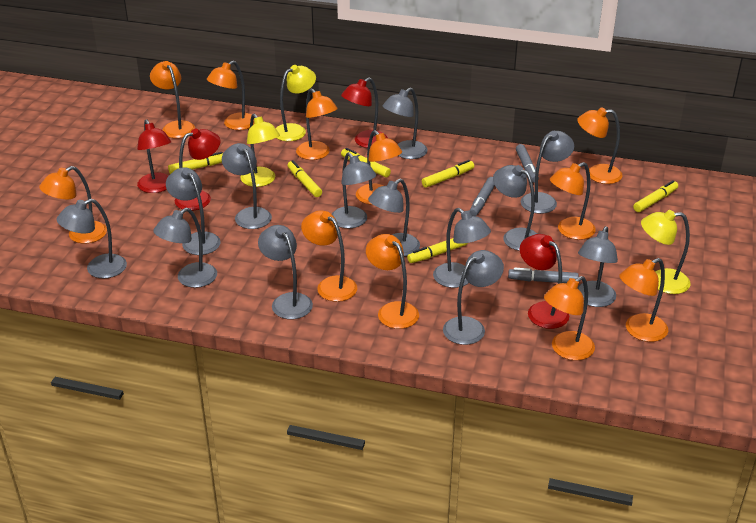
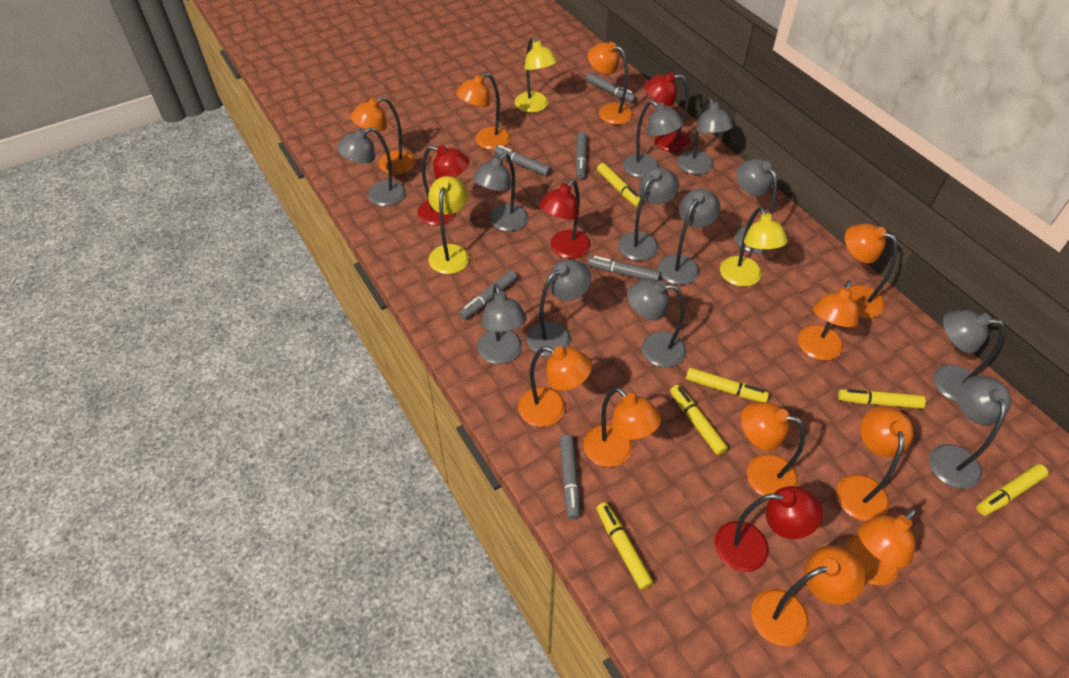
grey lamp: 13 -> 12
grey marker: 3 -> 6

